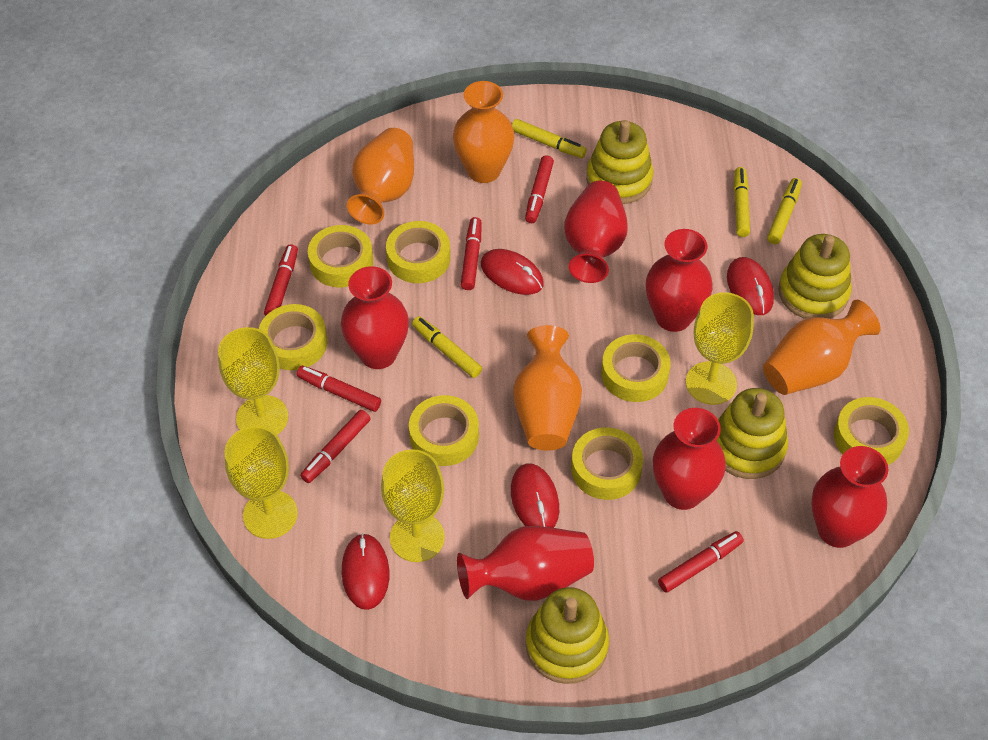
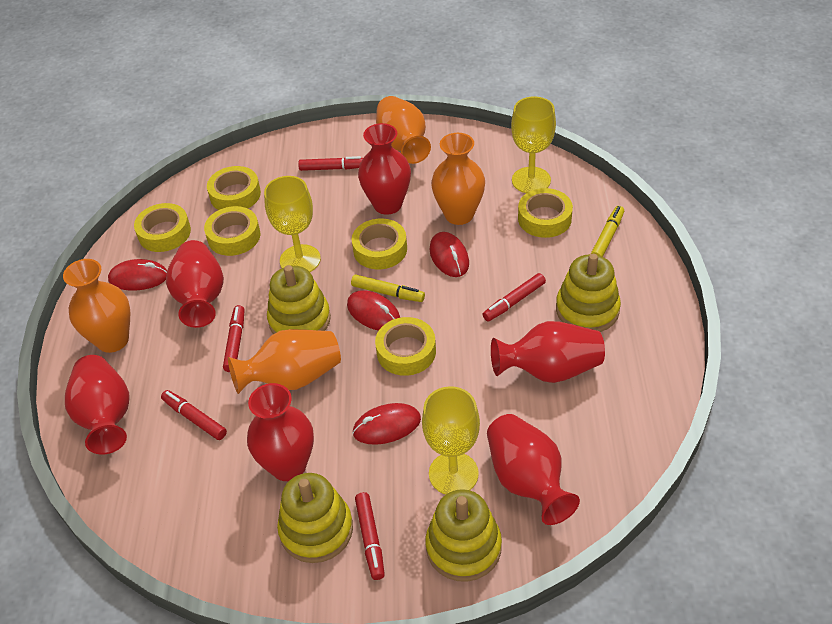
red marker: 6 -> 5
yellow goblet: 4 -> 3
yellow marker: 4 -> 2
yellow tape: 7 -> 6

